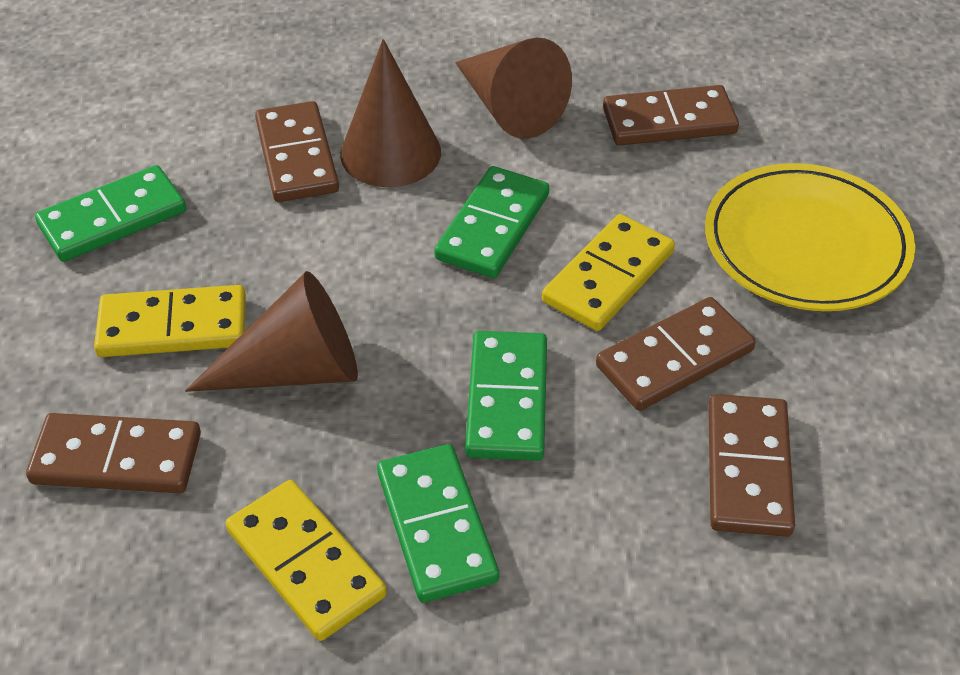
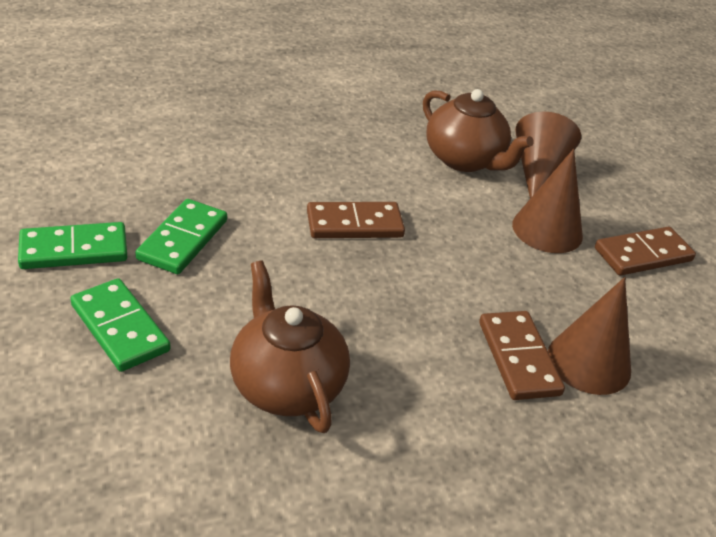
brown domino: 5 -> 3
brown teapot: 0 -> 2
green domino: 4 -> 3
yellow domino: 3 -> 0
yellow plate: 1 -> 0

